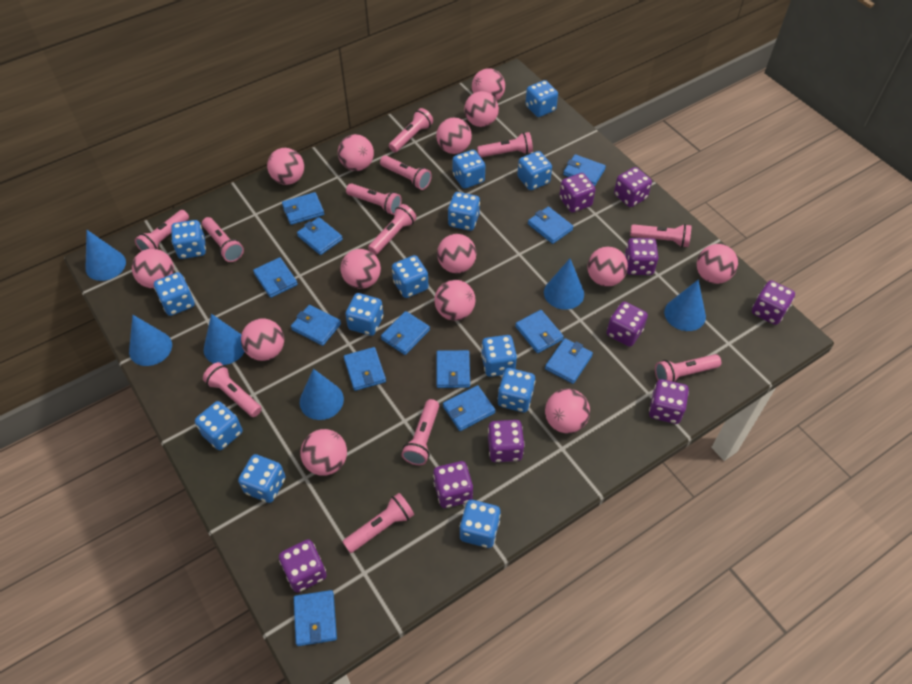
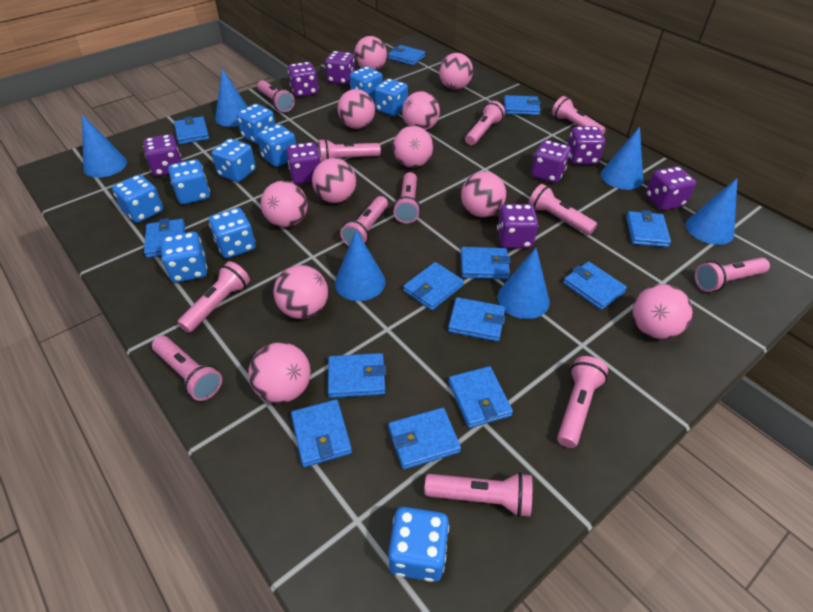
blue dice: 13 -> 10
pink ball: 14 -> 11
purple dice: 9 -> 8

